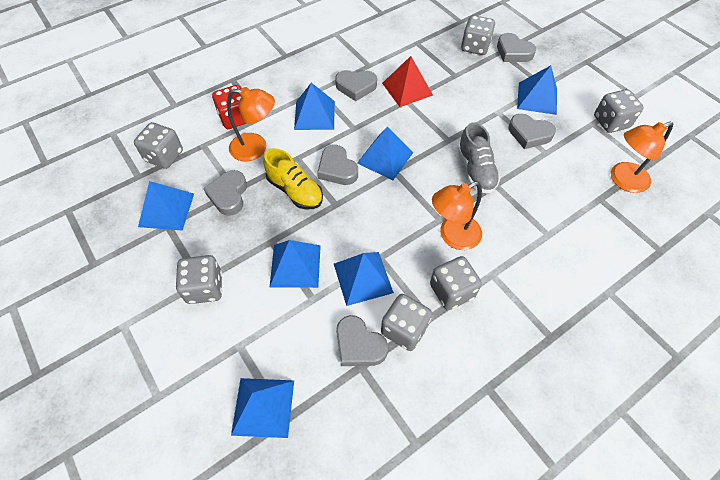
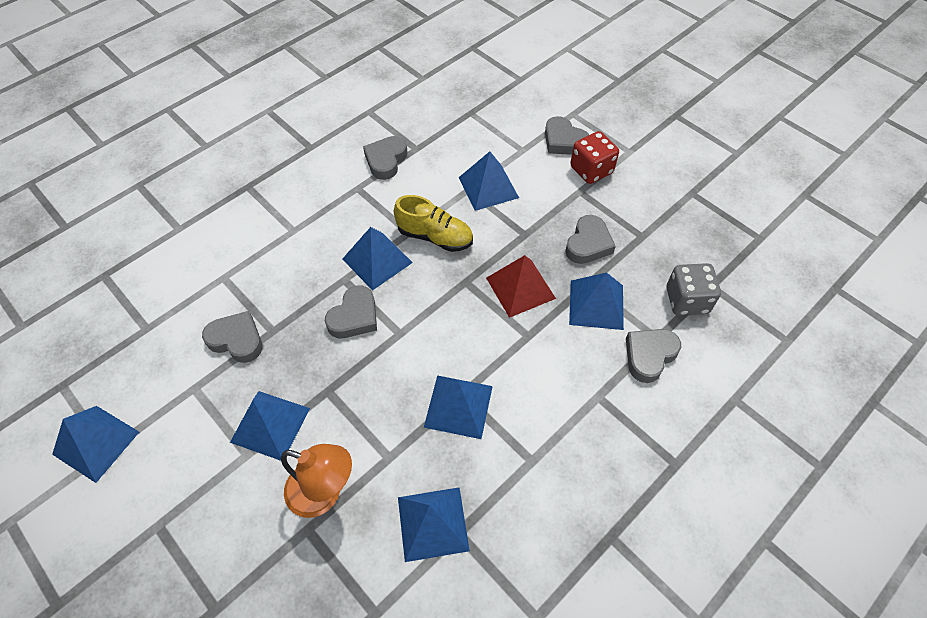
grey dice: 6 -> 1
grey shoe: 1 -> 0
orange lamp: 3 -> 1

